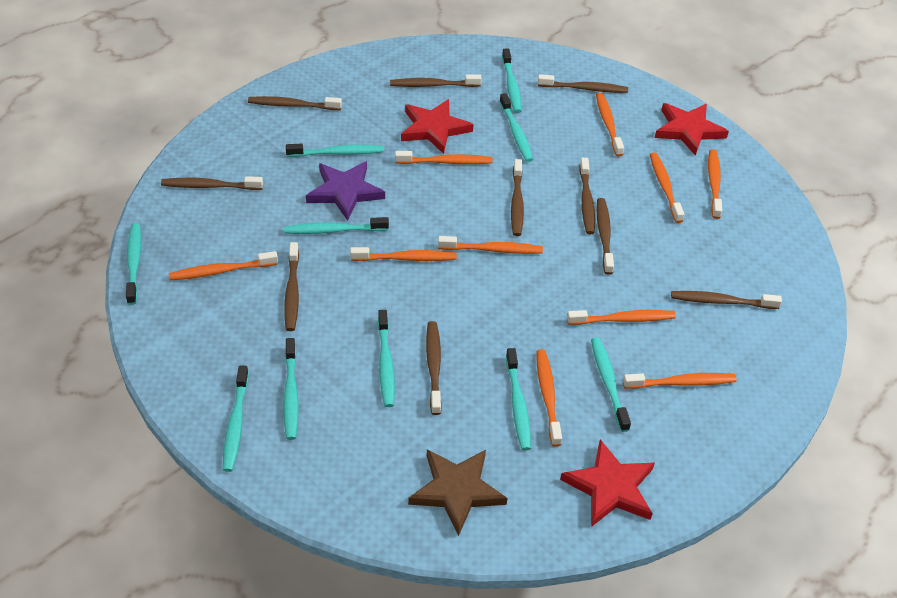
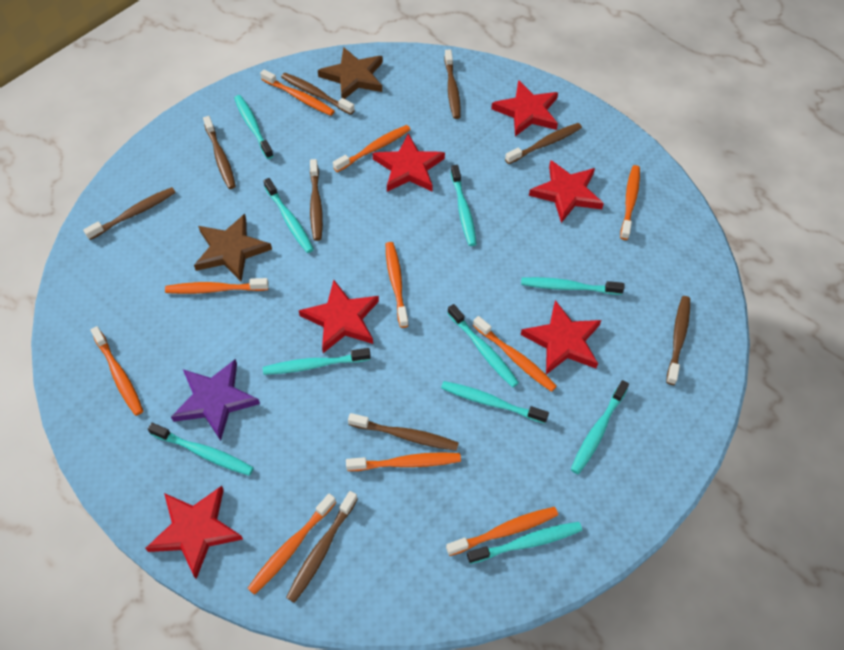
brown star: 1 -> 2
brown toothbrush: 10 -> 9
red star: 3 -> 6

